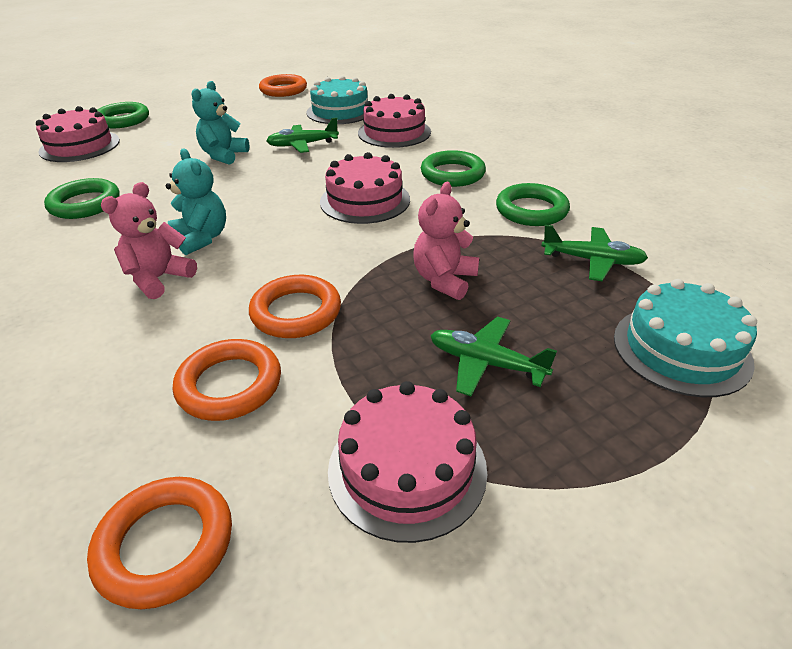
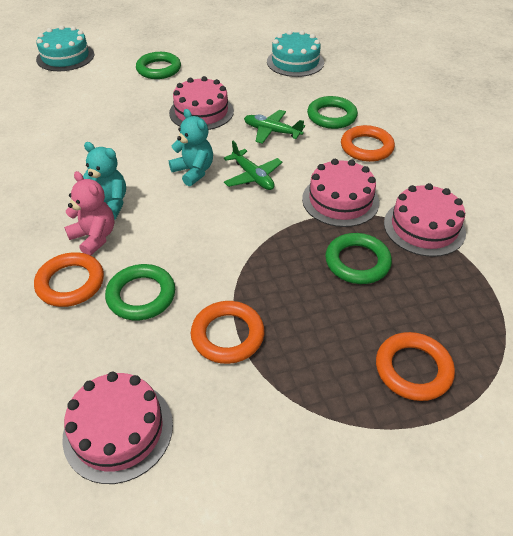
green plane: 3 -> 2
pink teddy bear: 2 -> 1

